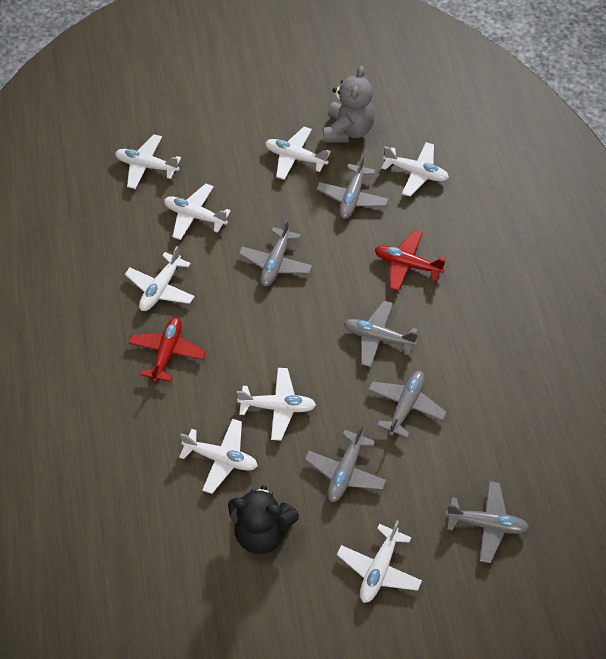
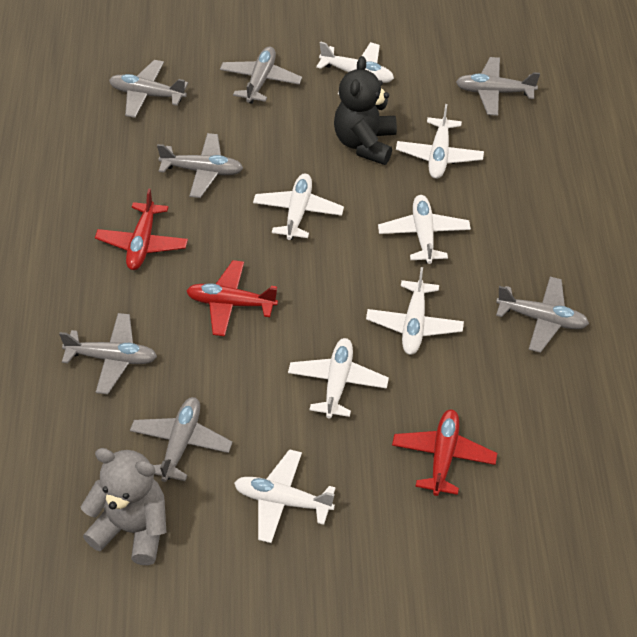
grey plane: 6 -> 7
red plane: 2 -> 3
white plane: 8 -> 7

